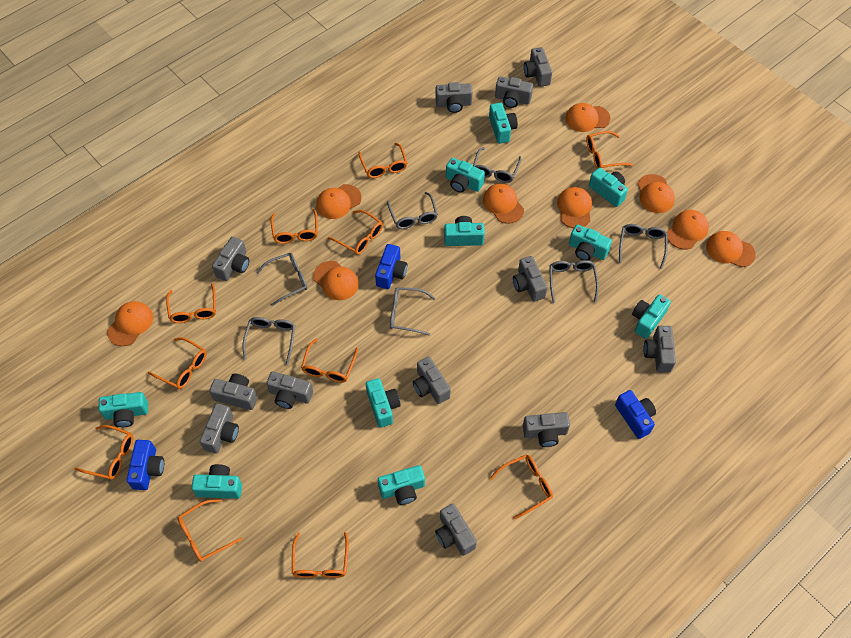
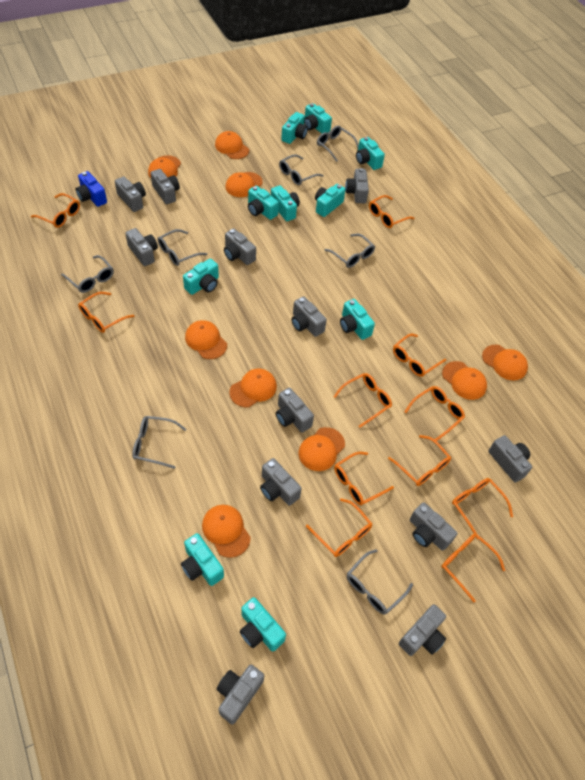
blue camera: 3 -> 1

